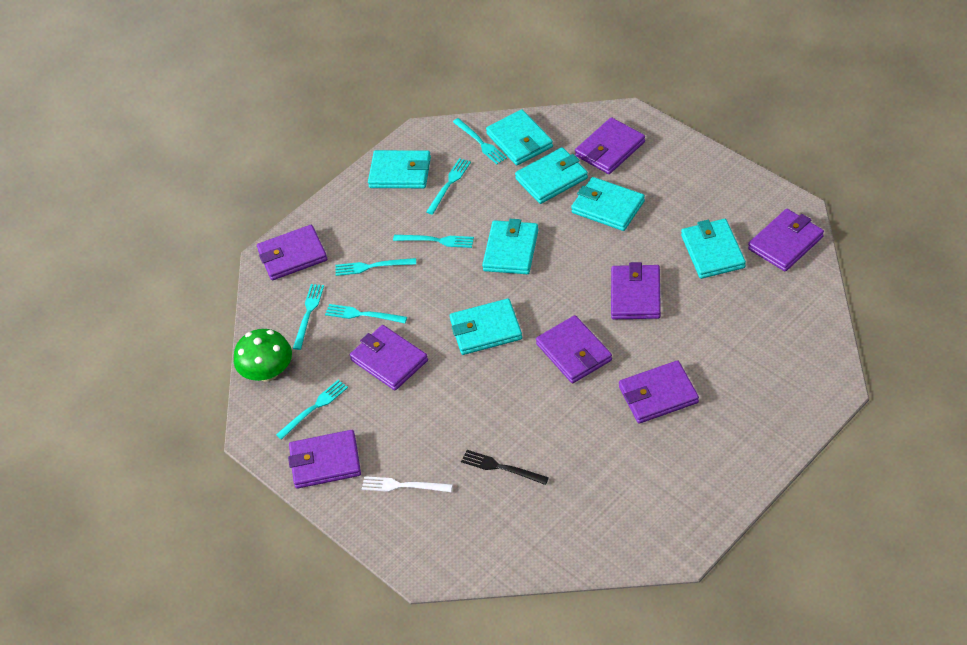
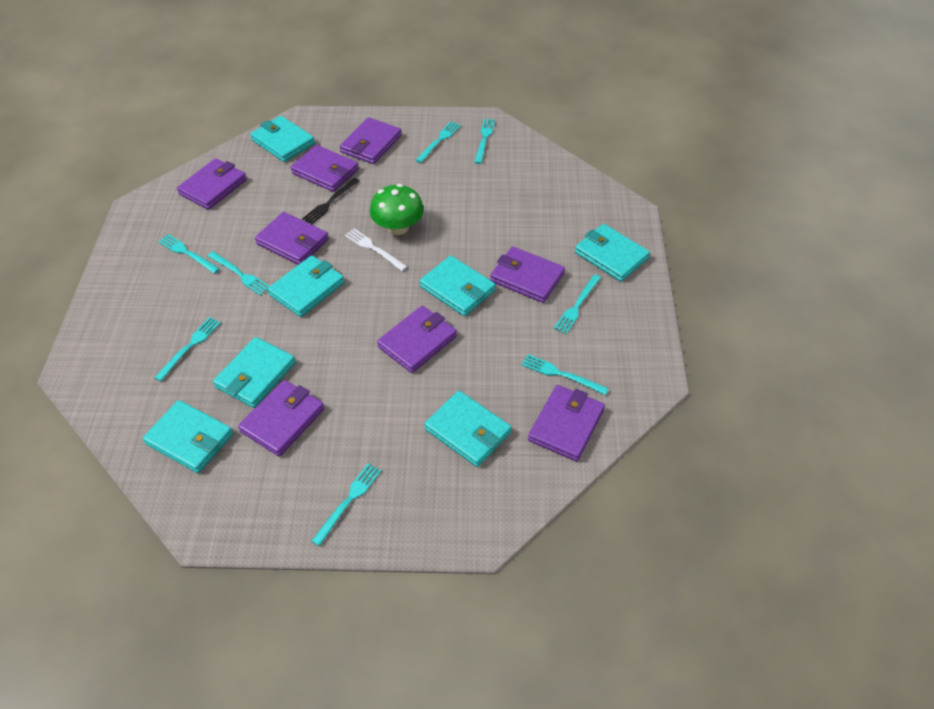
turquoise fork: 7 -> 8

